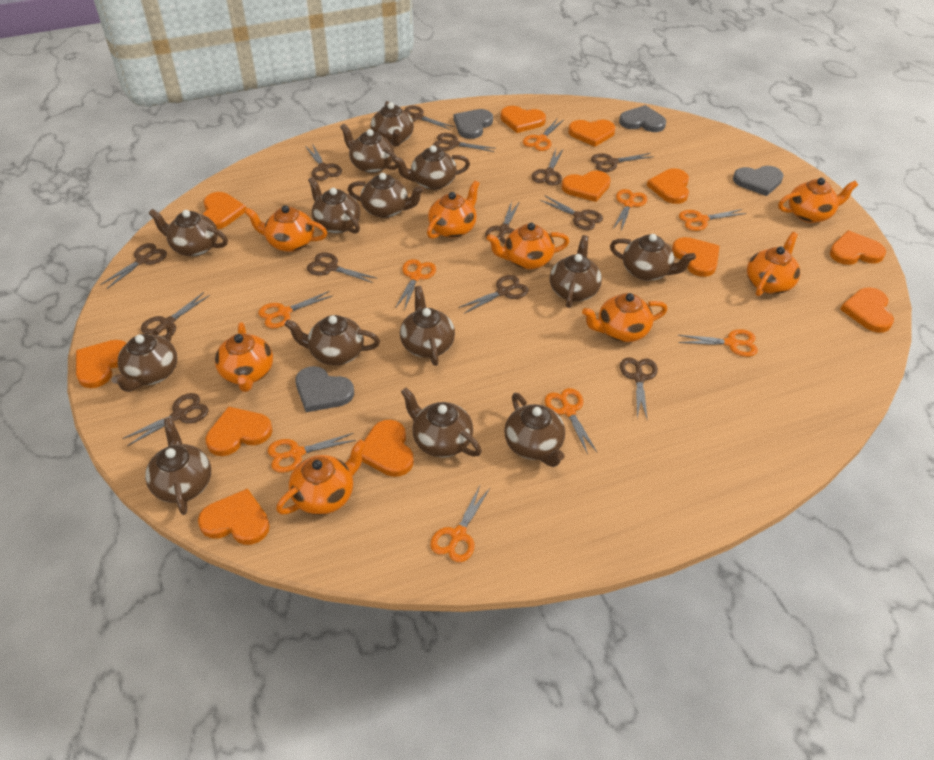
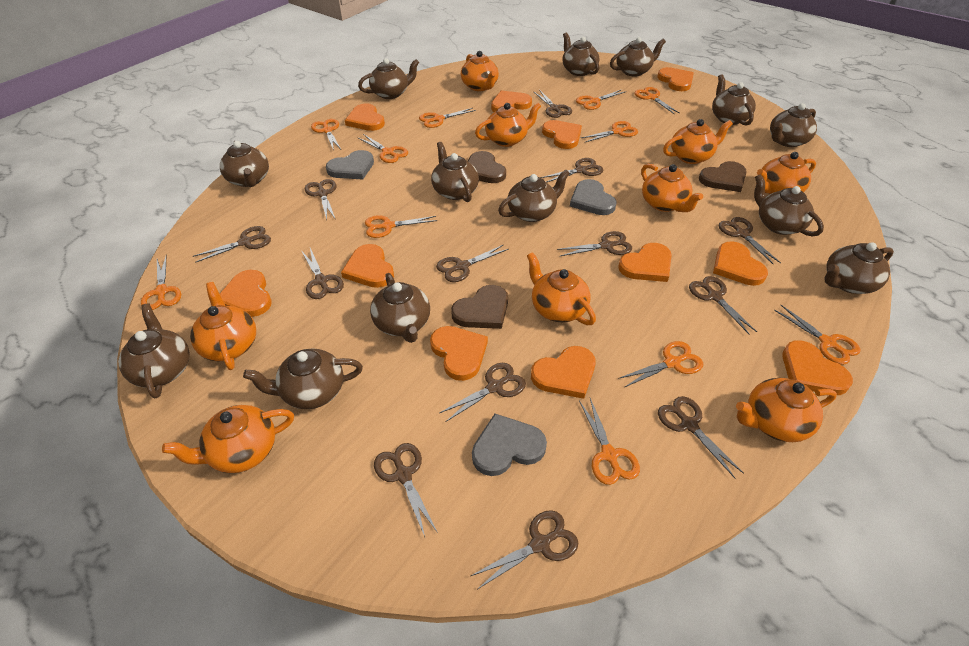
brown heart: 0 -> 3
brown teapot: 14 -> 13
grey heart: 4 -> 3
orange heart: 12 -> 11
orange scissors: 9 -> 11
orange teapot: 8 -> 9

